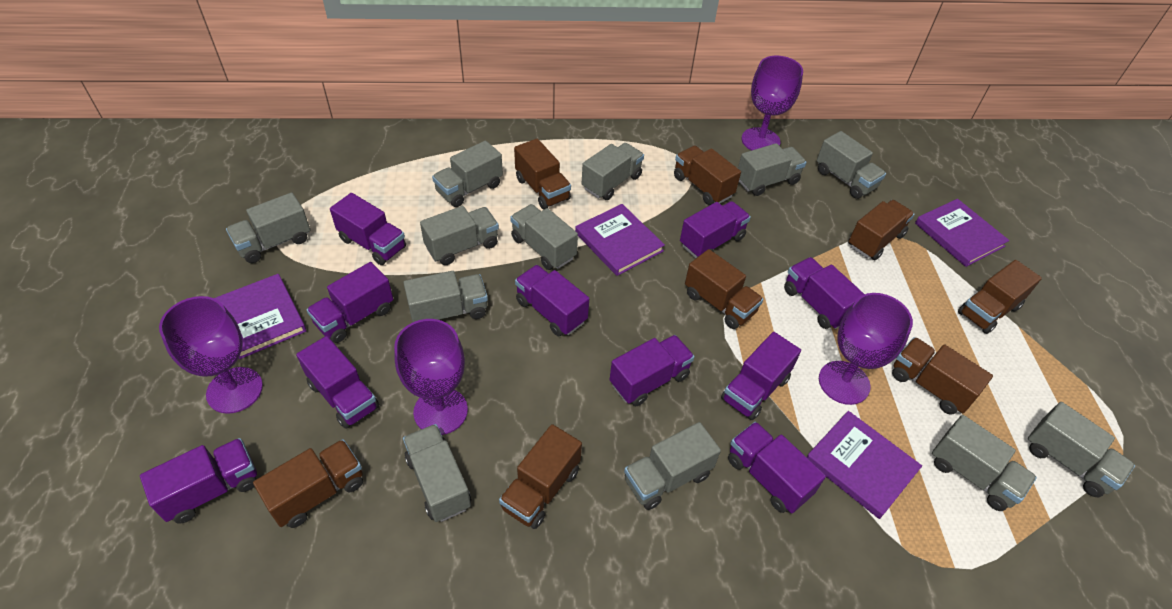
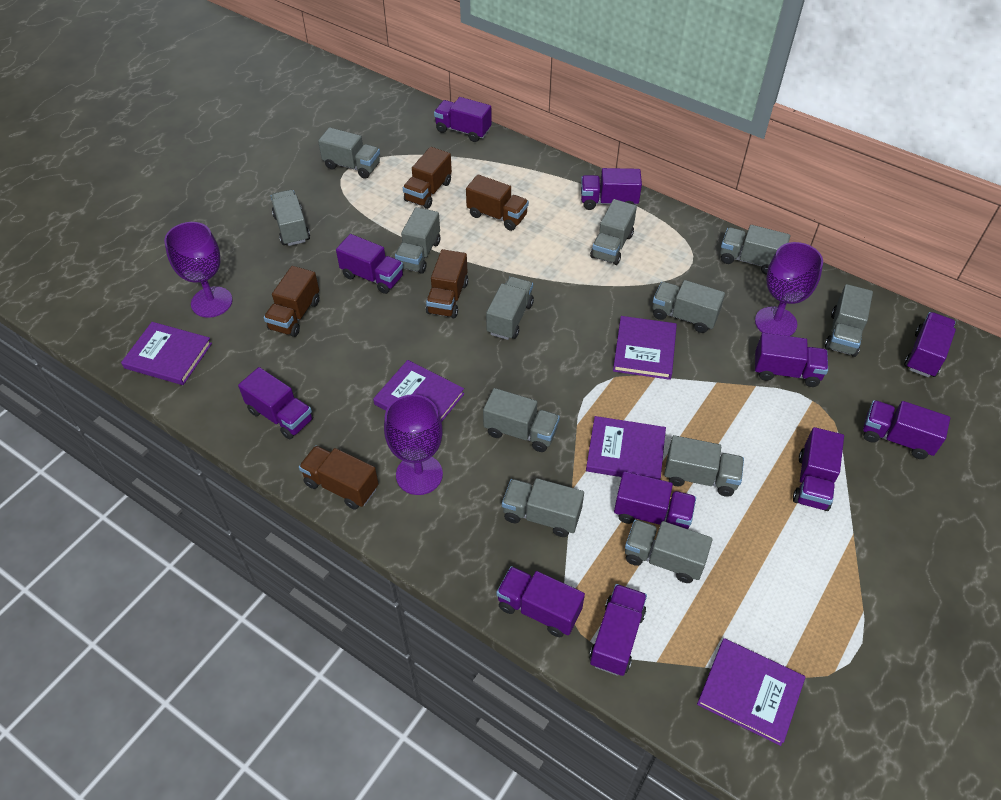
brown truck: 8 -> 5
purple book: 4 -> 5
purple goblet: 4 -> 3
purple truck: 10 -> 11

